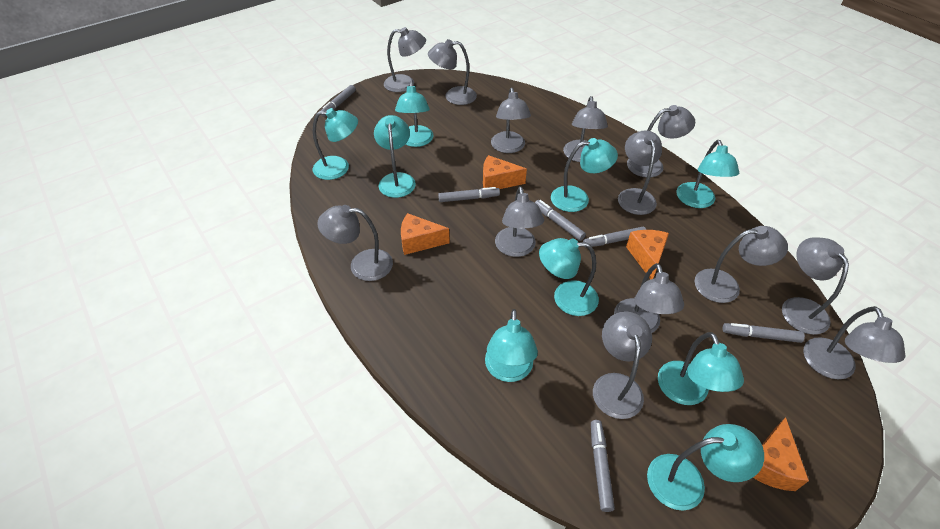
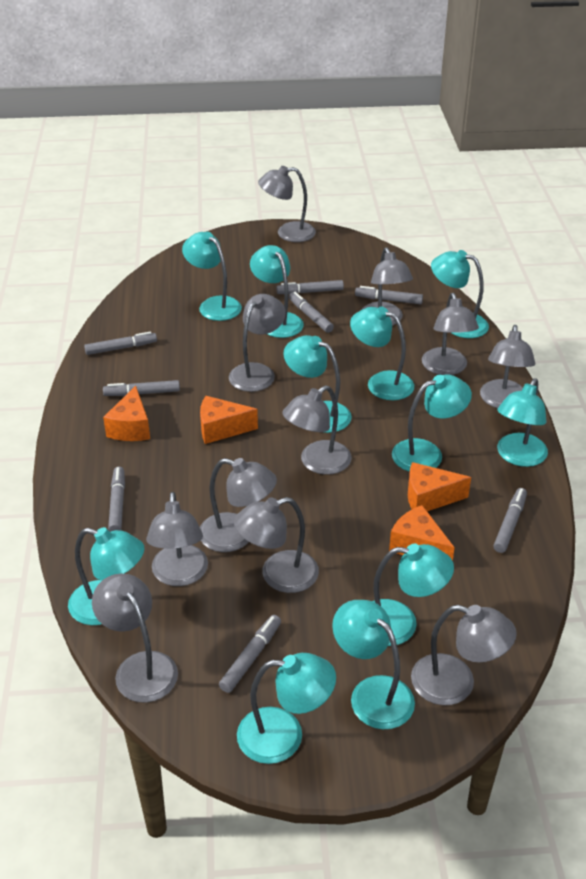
grey lamp: 13 -> 11
grey marker: 6 -> 8
turquoise lamp: 9 -> 11

